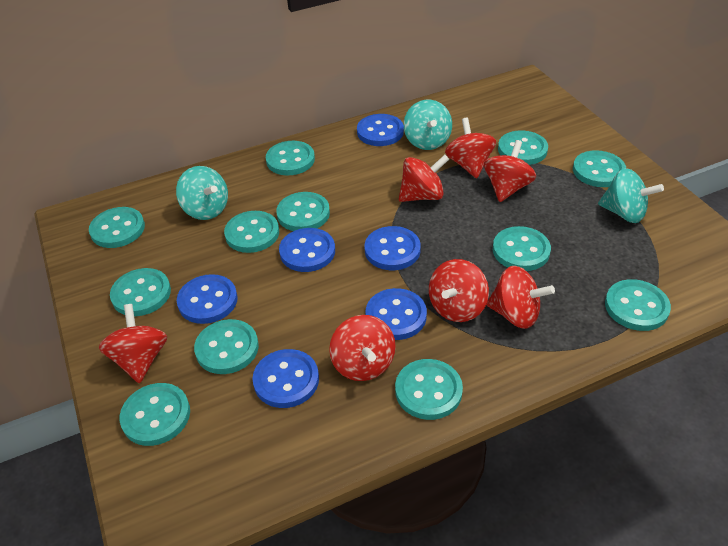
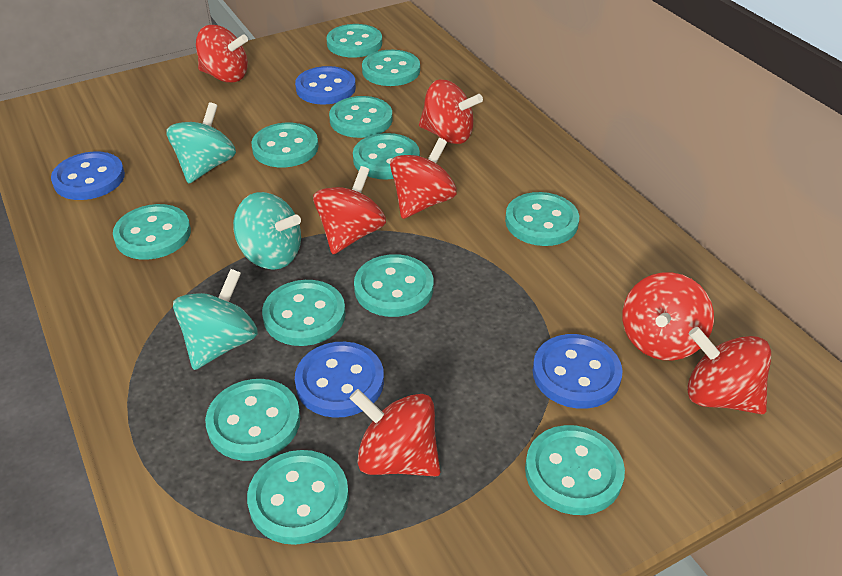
blue button: 6 -> 4

